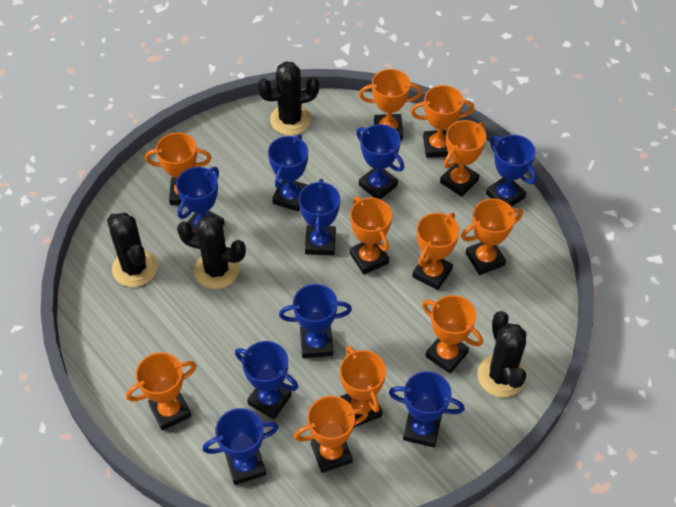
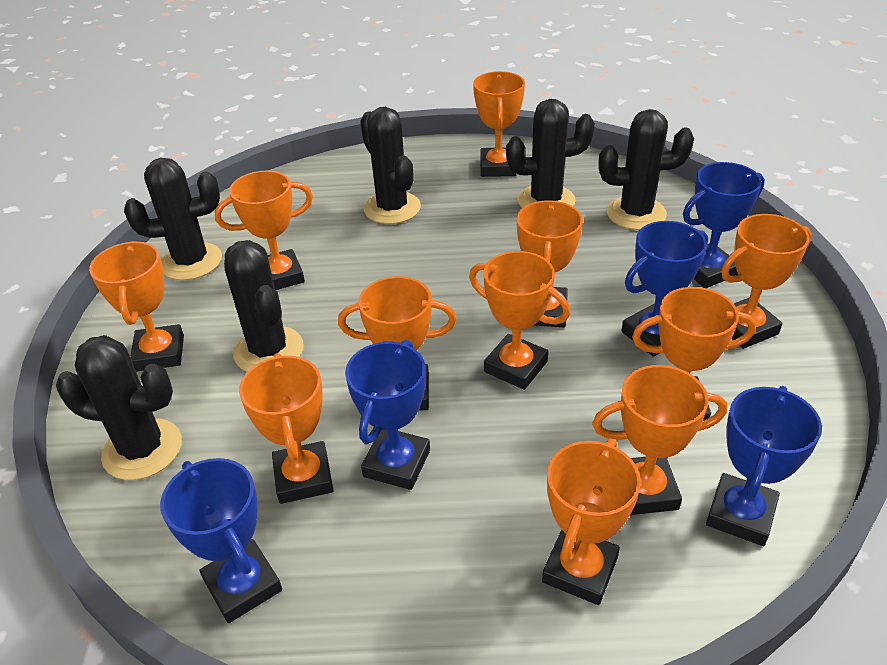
black cactus: 4 -> 6
blue trophy: 9 -> 5

